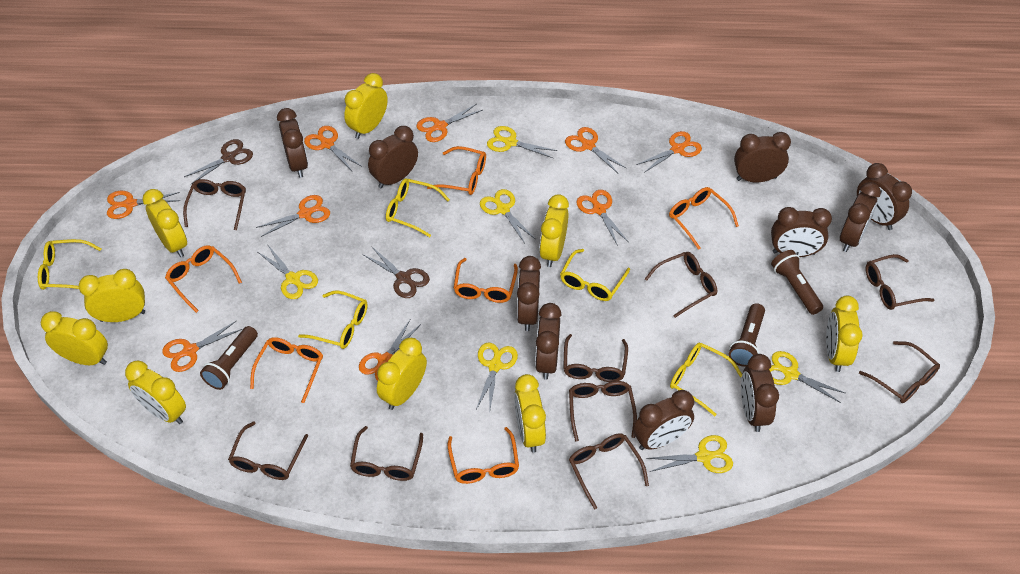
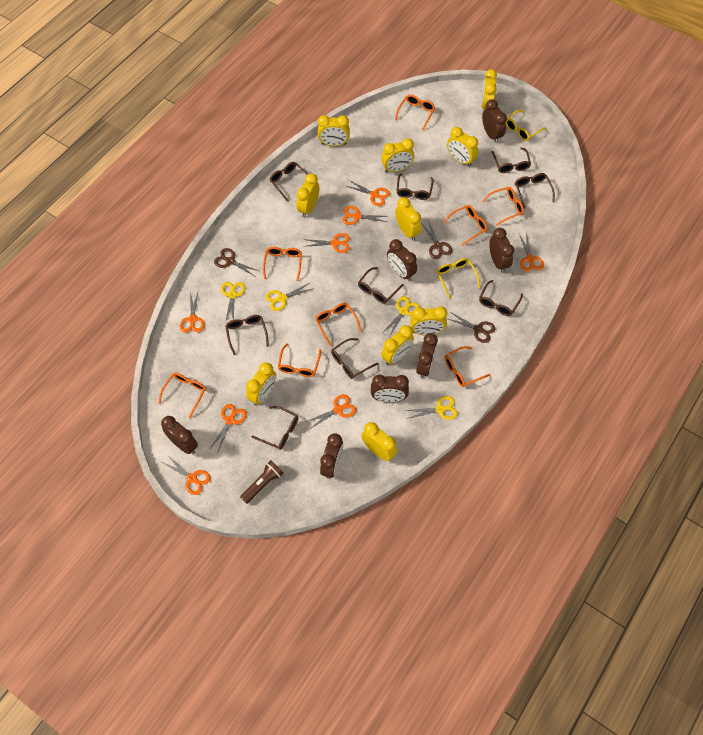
brown clock: 10 -> 7
brown flashlight: 3 -> 1
brown scissors: 2 -> 3
orange glasses: 6 -> 8
orange scissors: 9 -> 8
yellow clock: 9 -> 10
yellow glasses: 5 -> 2
yellow scissors: 6 -> 4

